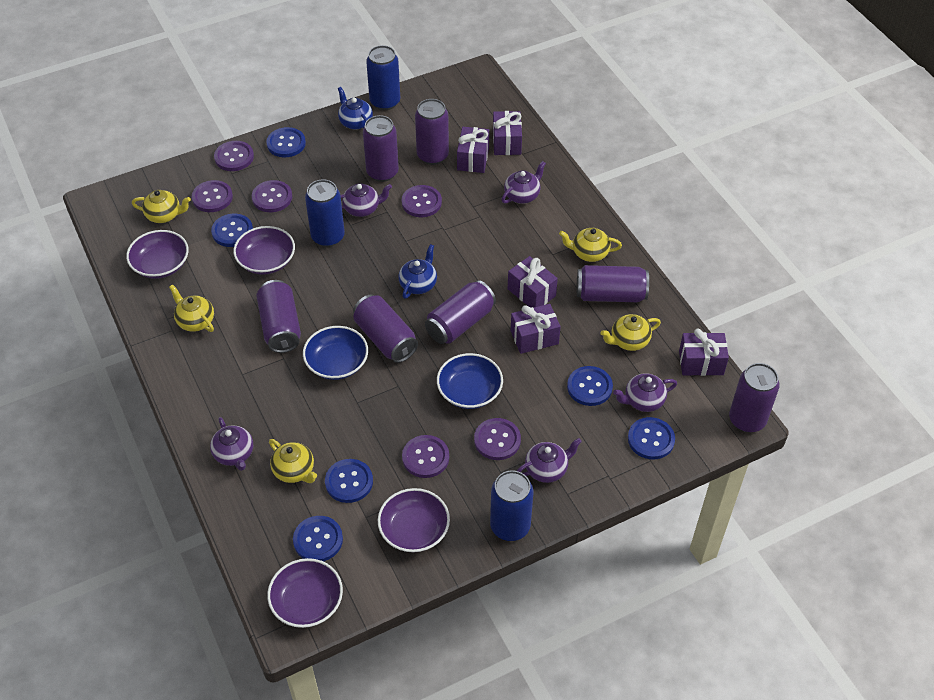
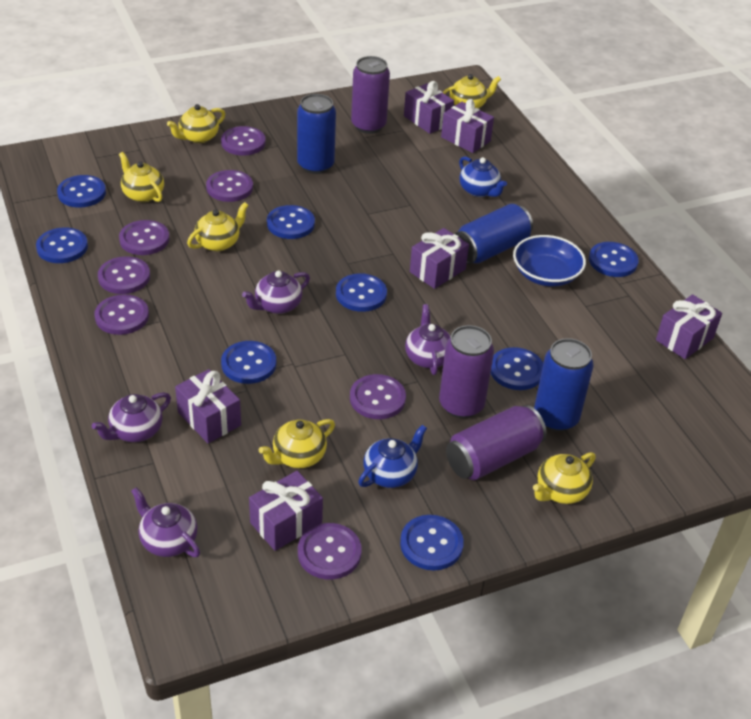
blue bowl: 2 -> 1
blue button: 6 -> 8
purple bowl: 4 -> 0
purple button: 6 -> 7
purple can: 7 -> 3
purple gift: 5 -> 6
purple teapot: 5 -> 4
yellow teapot: 5 -> 6

